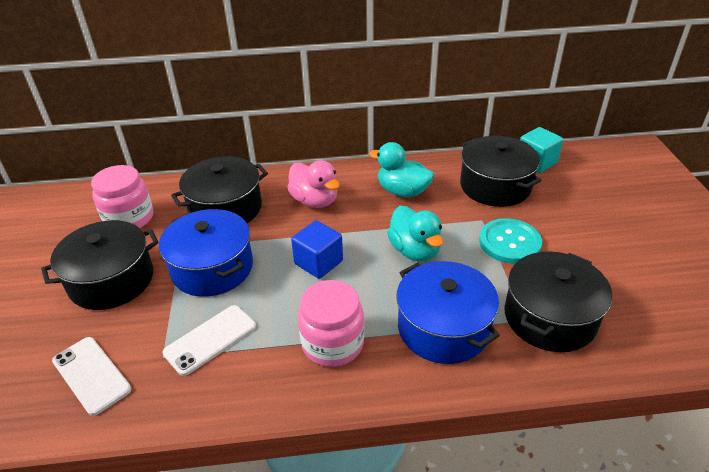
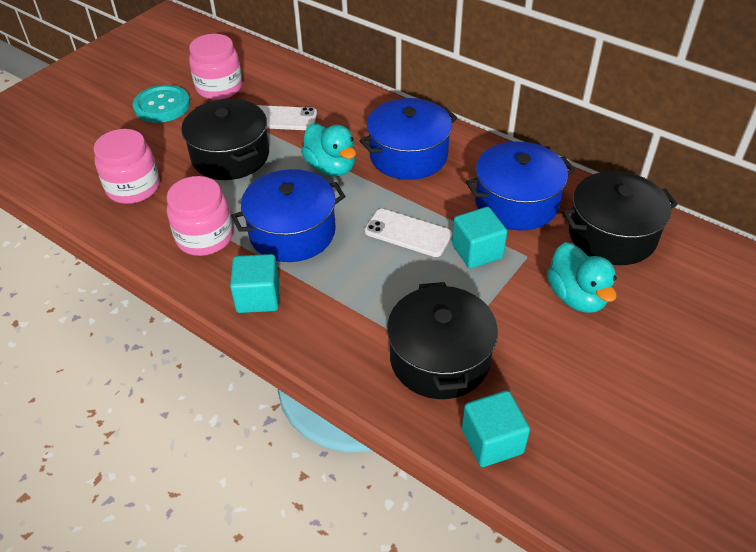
black pot: 4 -> 3
blue cube: 1 -> 0
blue pot: 2 -> 3
pink duck: 1 -> 0
pink jar: 2 -> 3
turquoise cube: 1 -> 3

